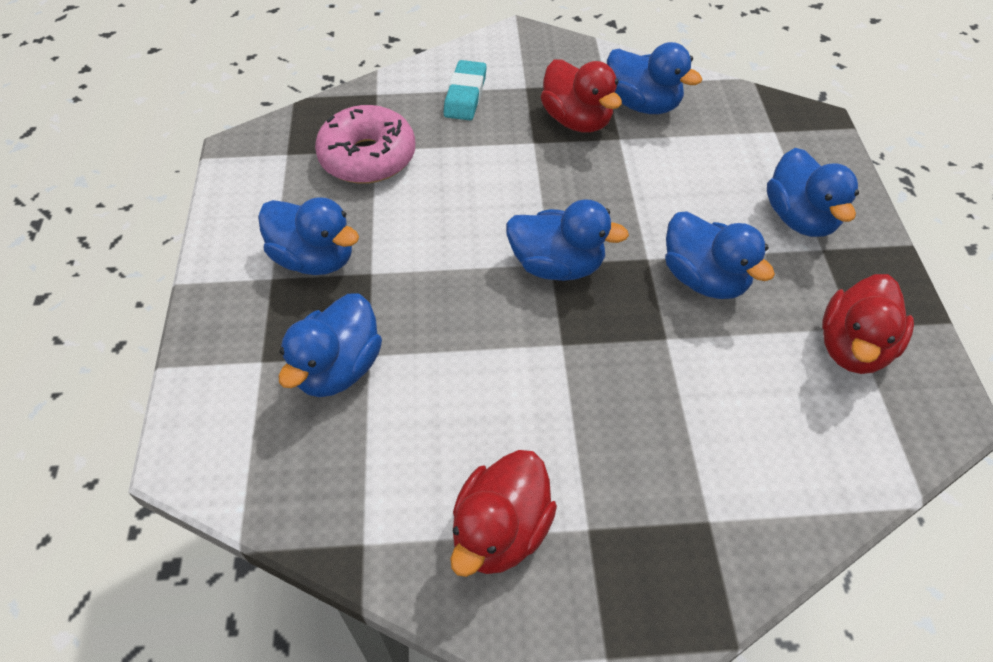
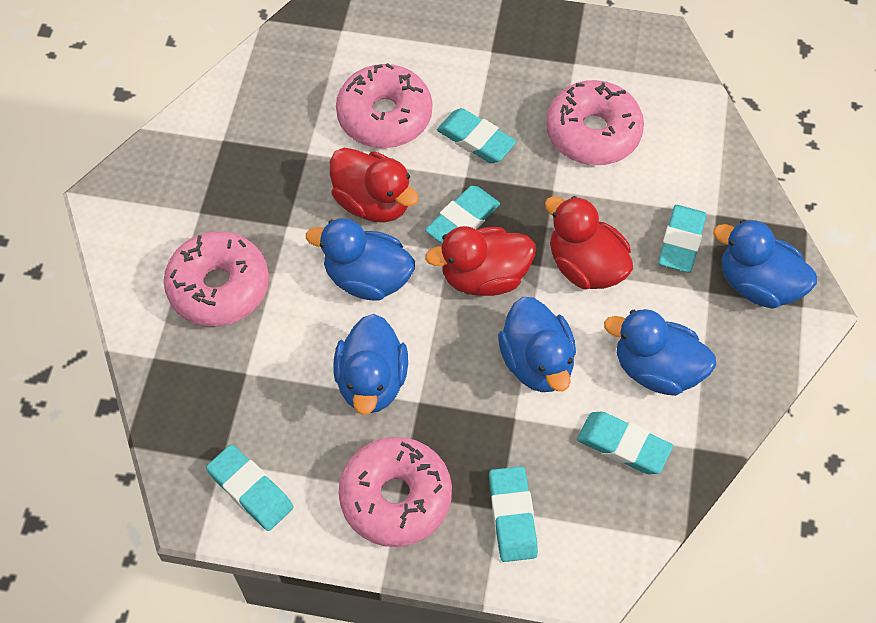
blue duck: 6 -> 5
pink donut: 1 -> 4
turquoise eraser: 1 -> 6

